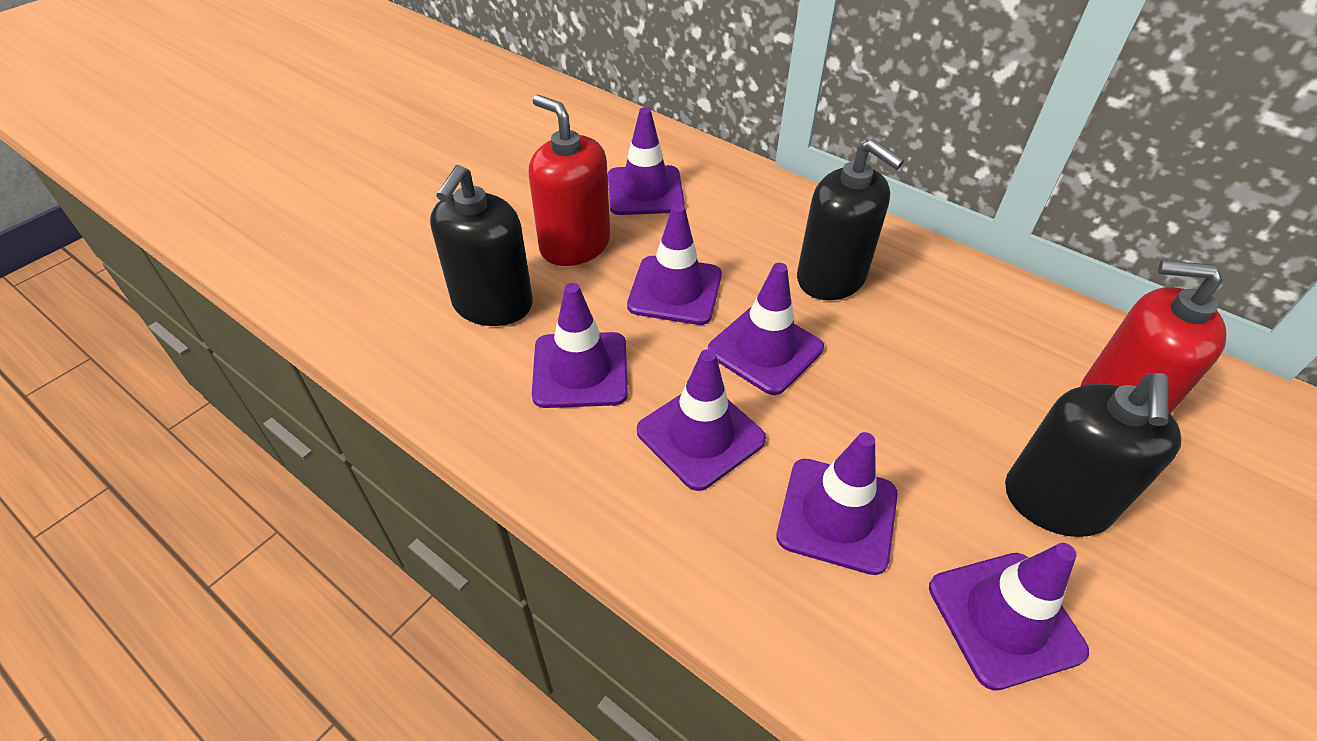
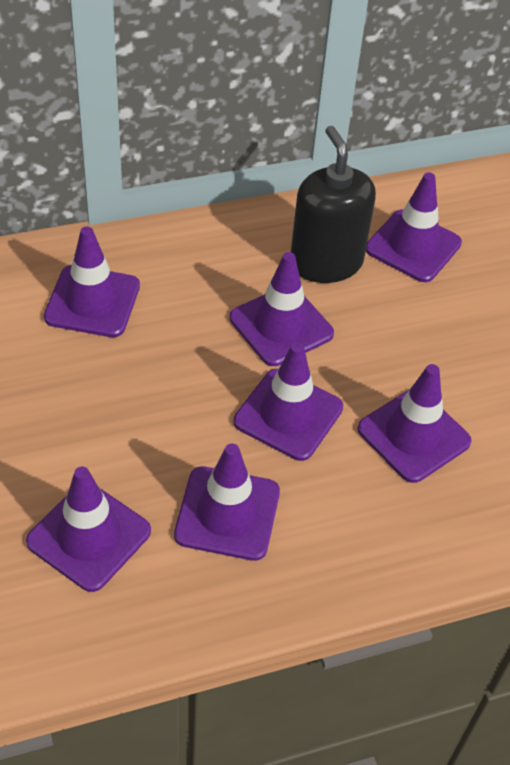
black soap dispenser: 3 -> 1
red soap dispenser: 2 -> 0

